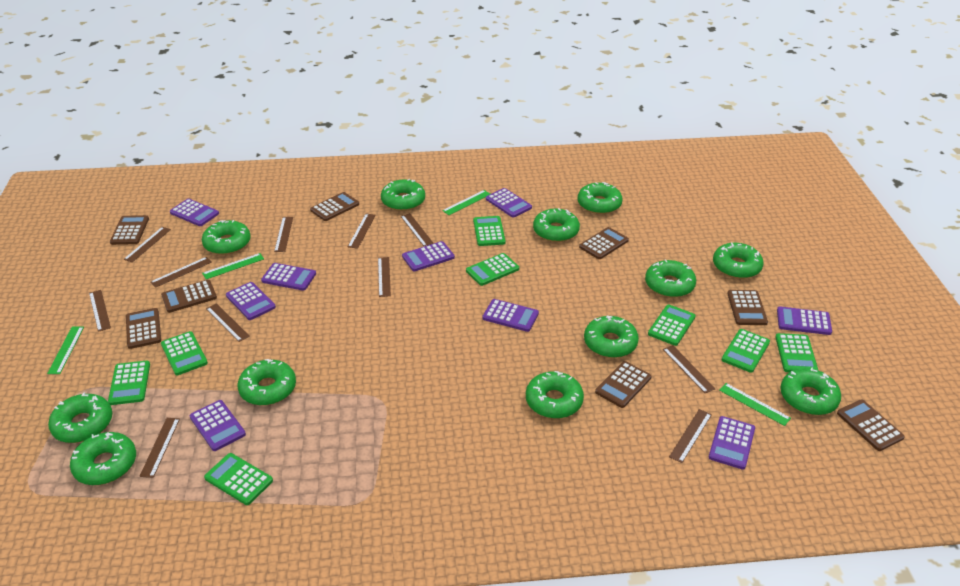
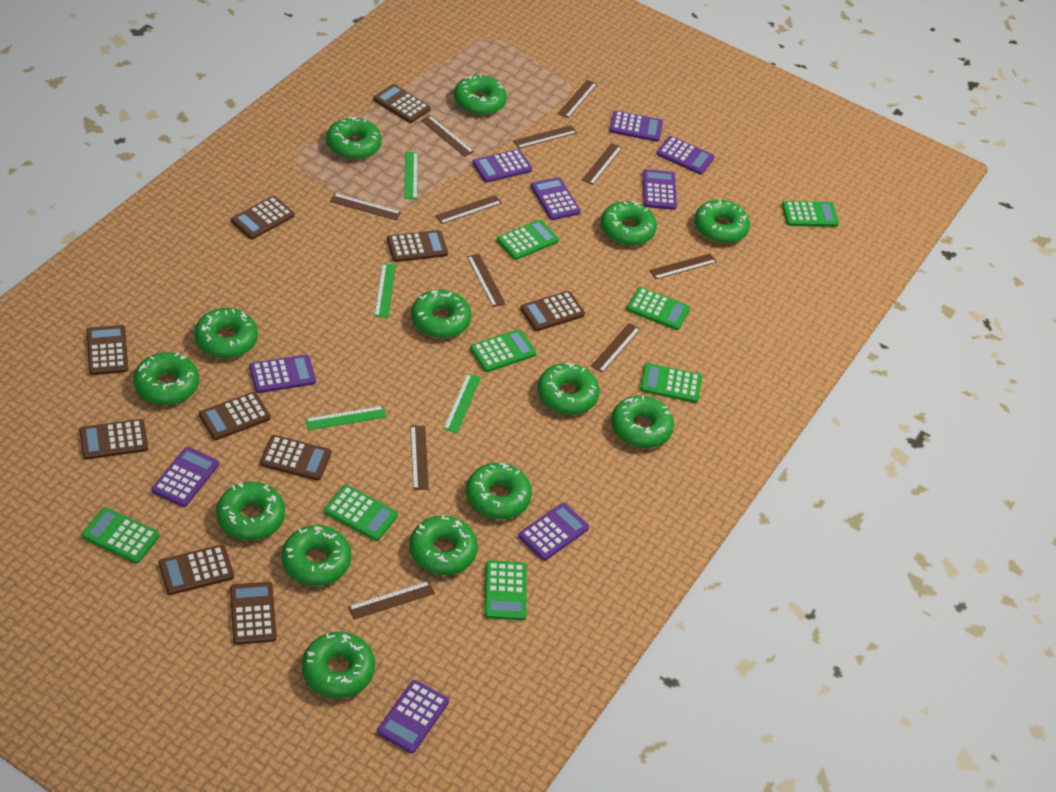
brown calculator: 8 -> 10
green donut: 12 -> 14

